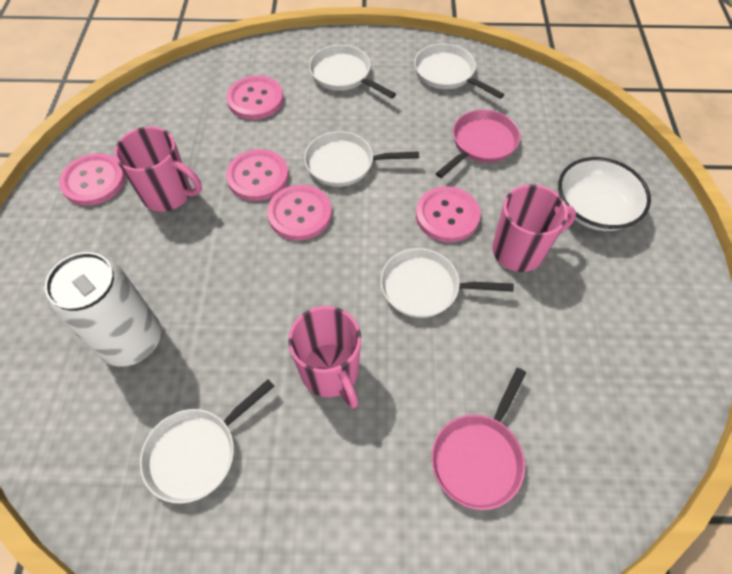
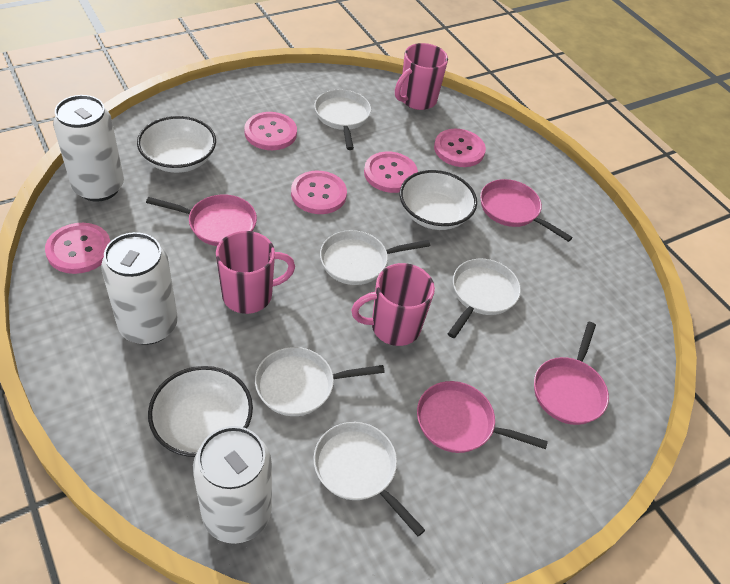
pink pan: 2 -> 4
white bowl: 1 -> 3
white can: 1 -> 3

